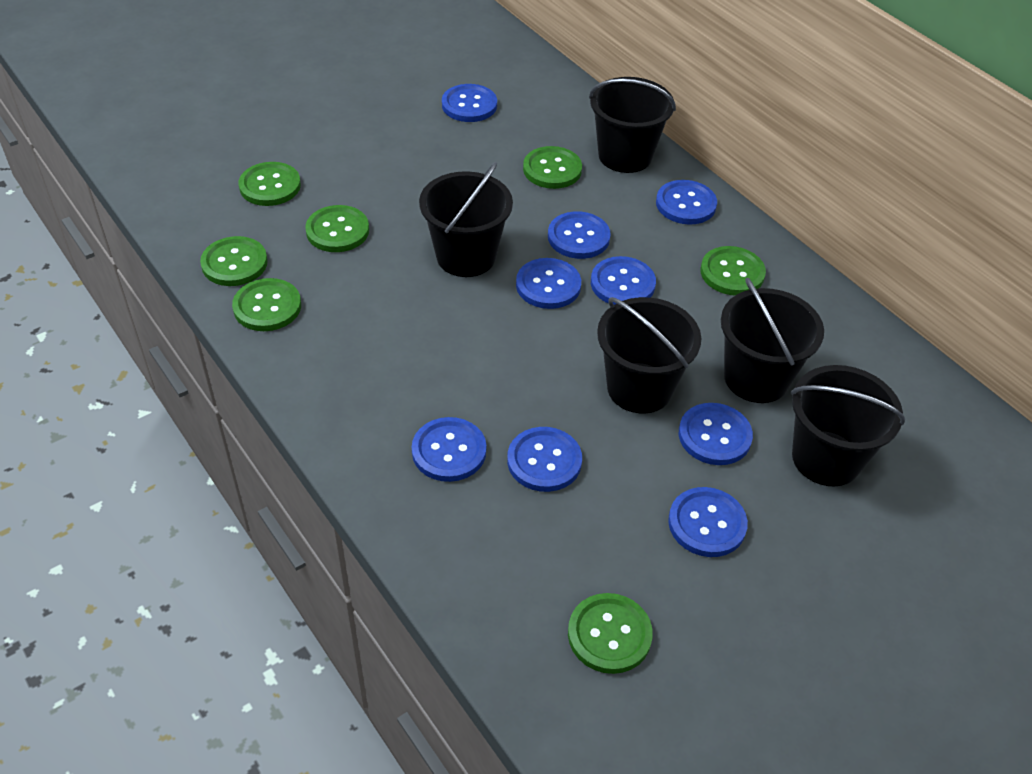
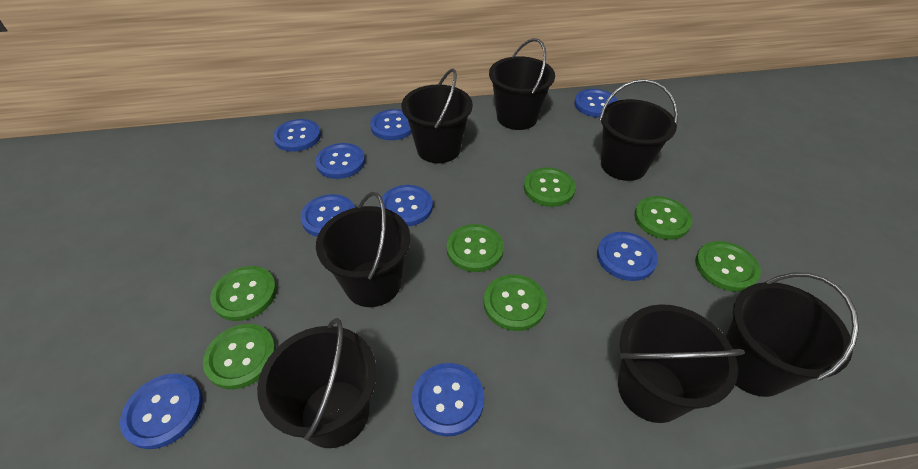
black bucket: 5 -> 7

